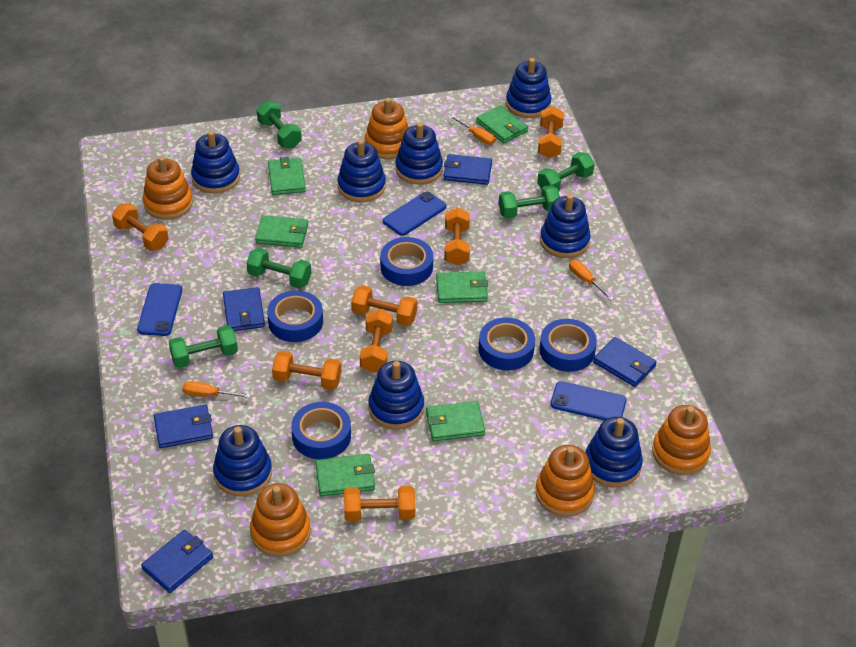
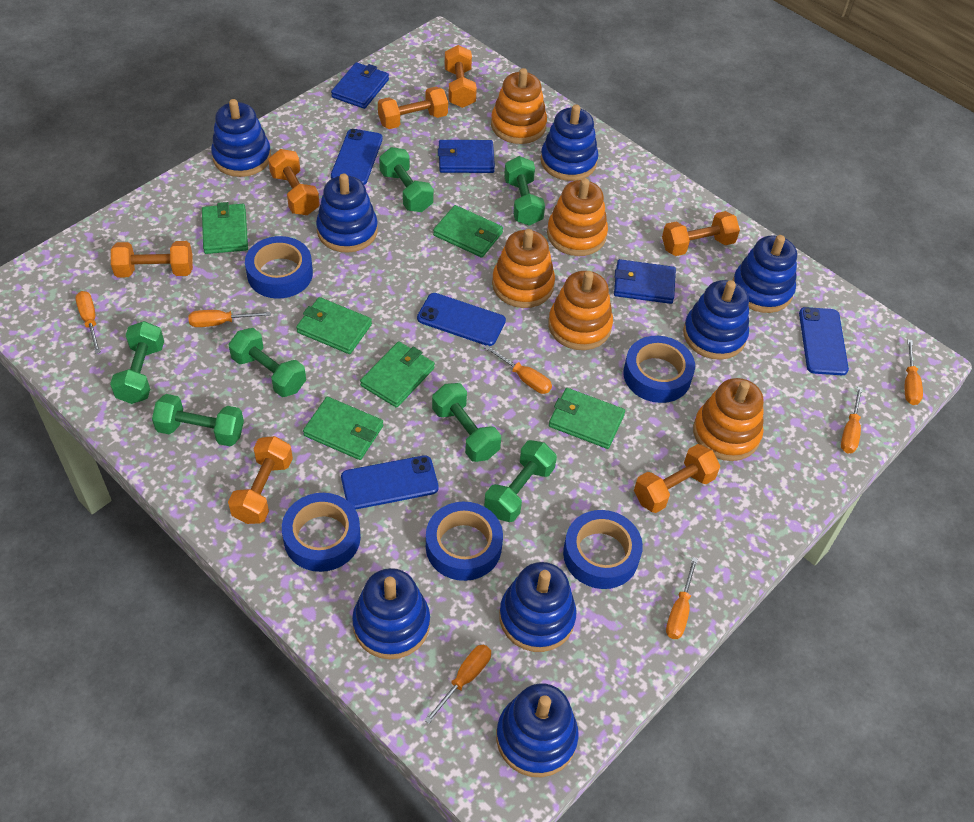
blue phone: 3 -> 4
blue wallet: 5 -> 3
green dumbbell: 5 -> 7
orange screwdriver: 3 -> 7

